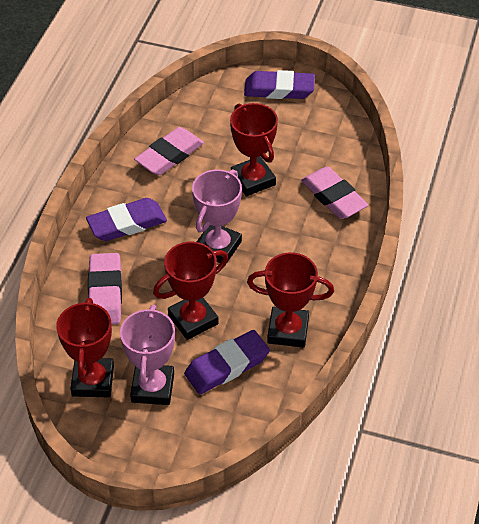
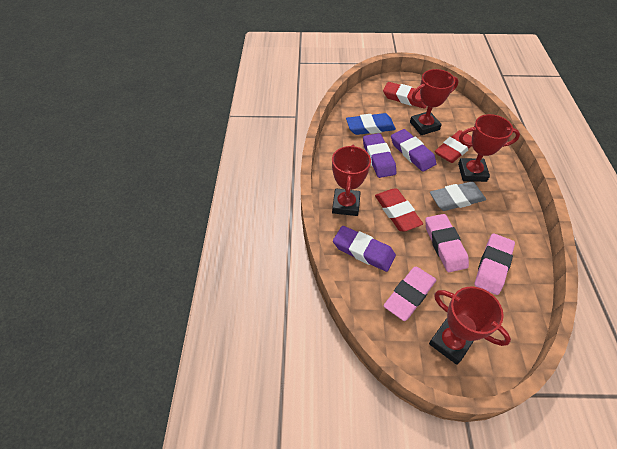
blue eraser: 0 -> 1
grey eraser: 0 -> 1
pink trophy: 2 -> 0
red eraser: 0 -> 3

